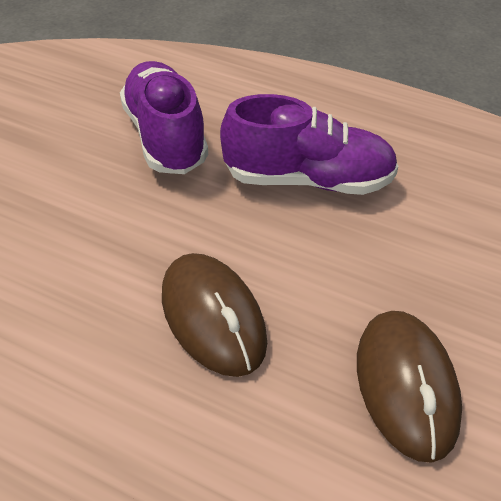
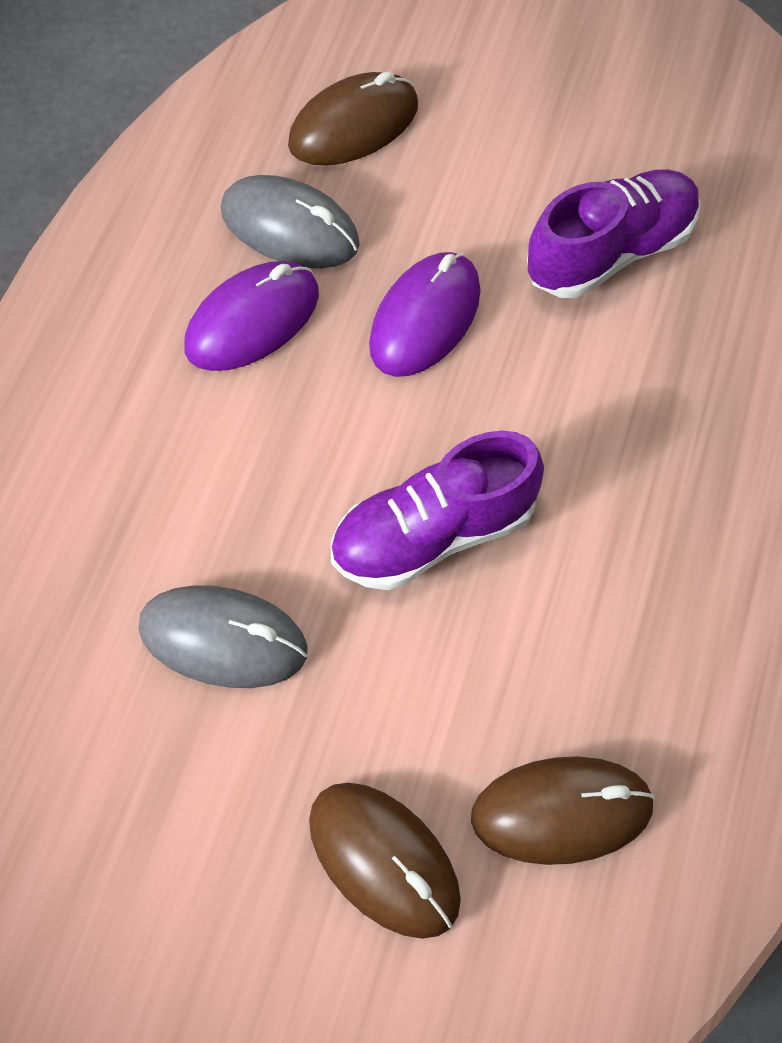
brown mouse: 2 -> 3
grey mouse: 0 -> 2
purple mouse: 0 -> 2

